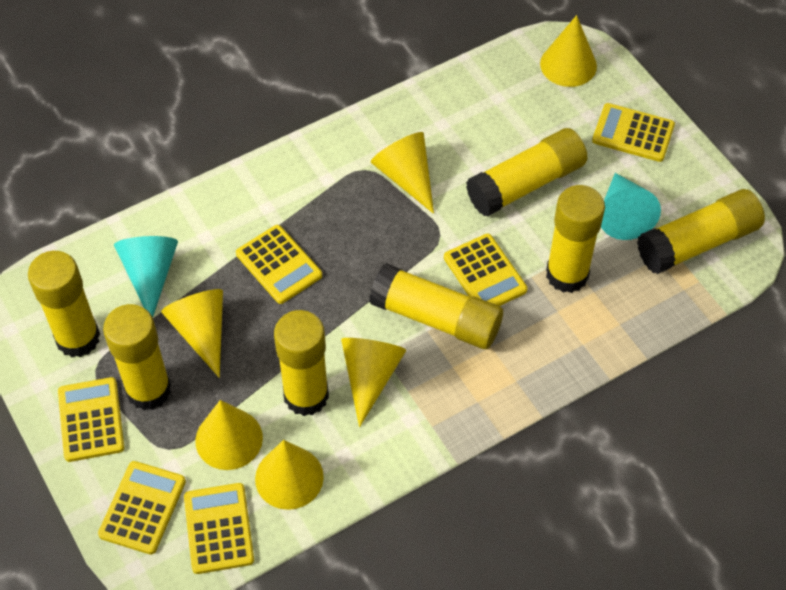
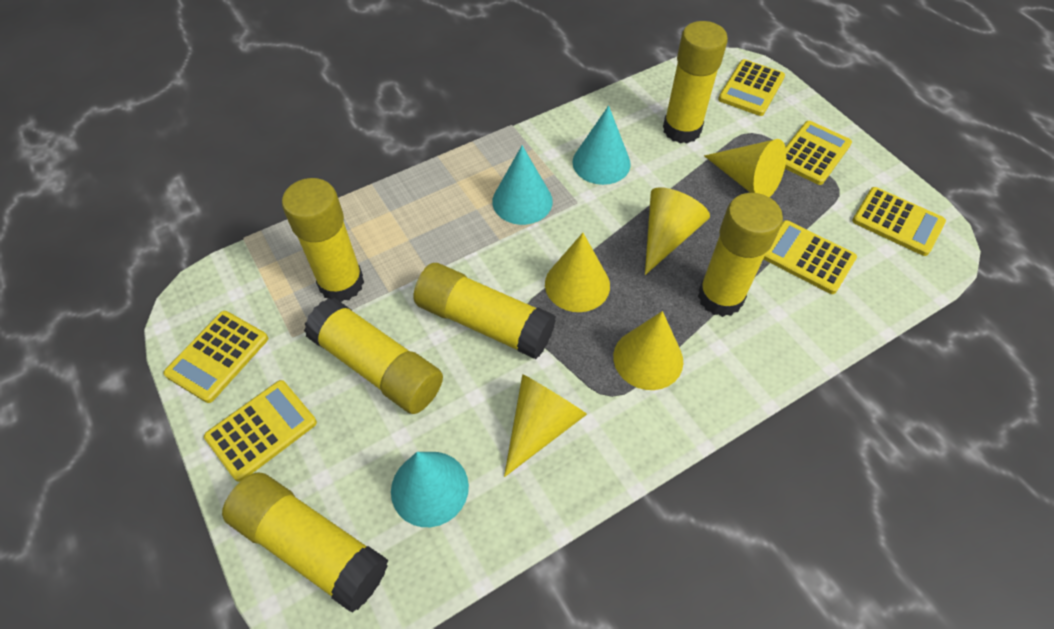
turquoise cone: 2 -> 3
yellow cone: 6 -> 5
yellow glue stick: 7 -> 6

